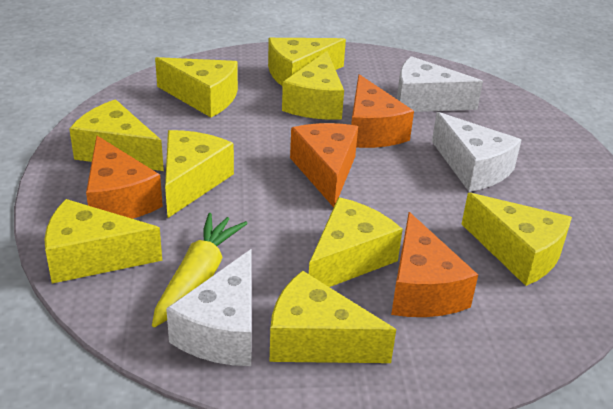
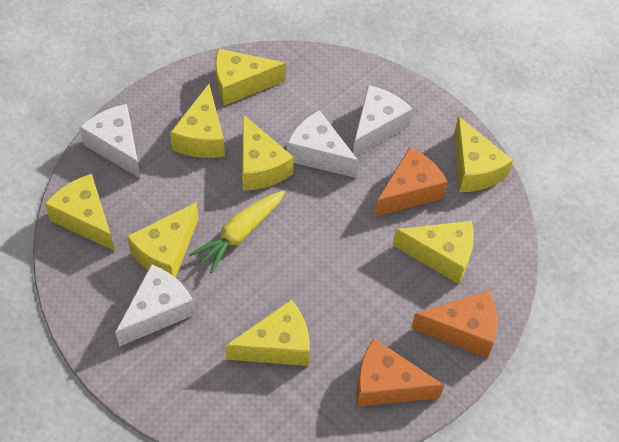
orange cheese: 4 -> 3
white cheese: 3 -> 4
yellow cheese: 9 -> 8

